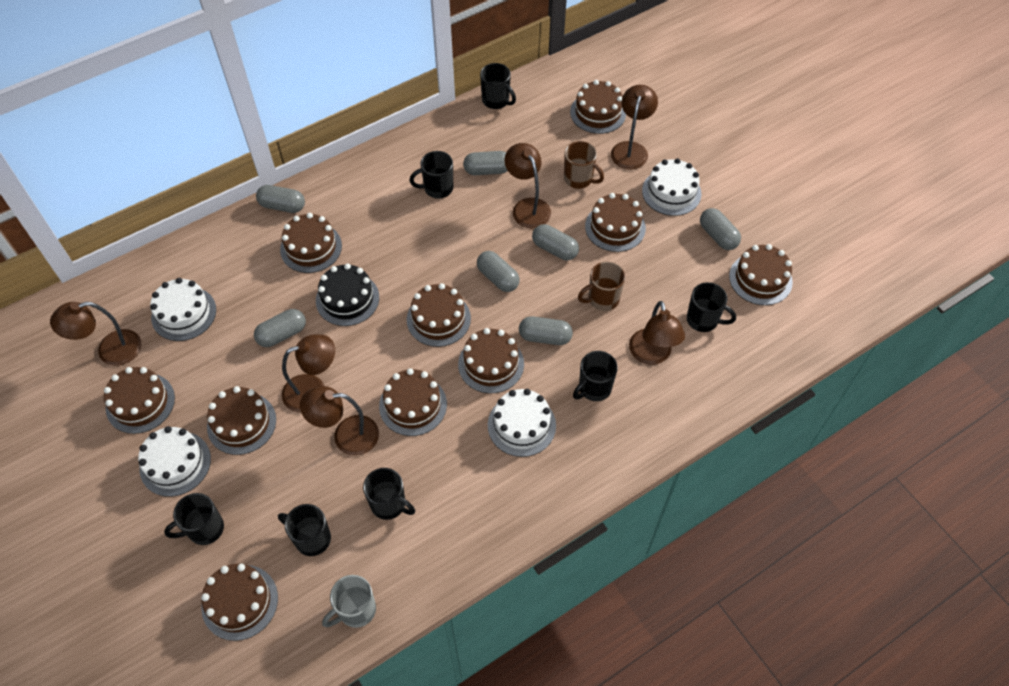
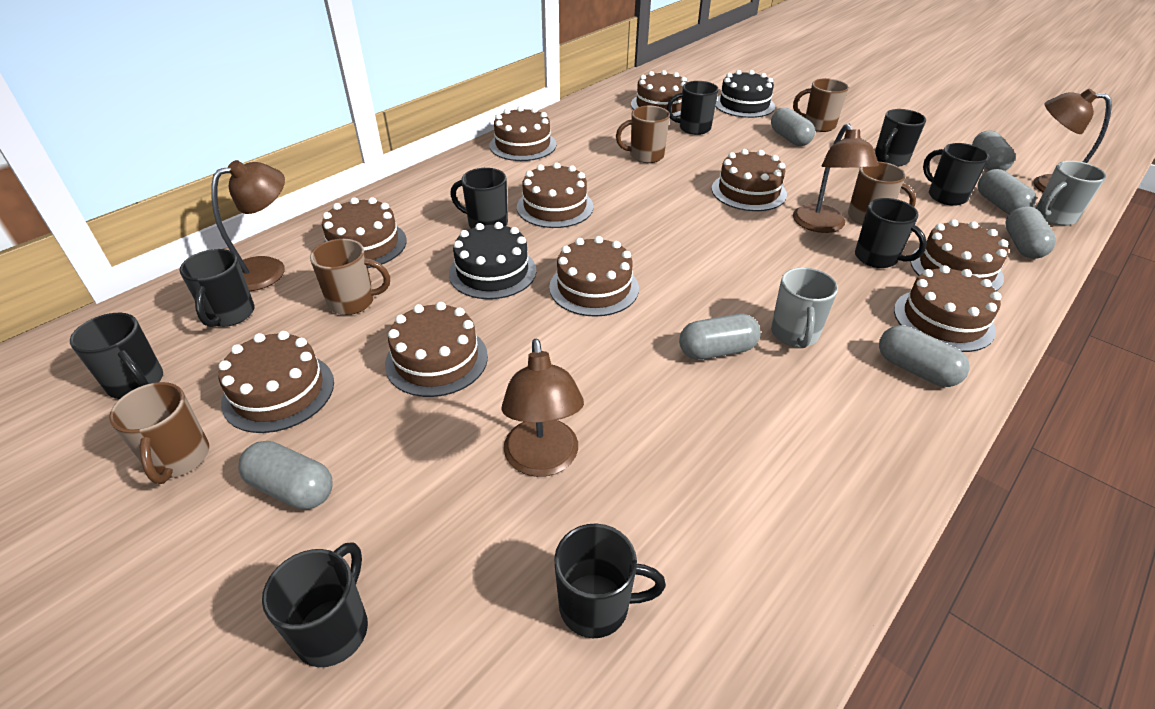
black cake: 1 -> 2
black mug: 7 -> 9
brown lamp: 6 -> 4
brown mug: 2 -> 5
grey mug: 1 -> 2
white cake: 4 -> 0

